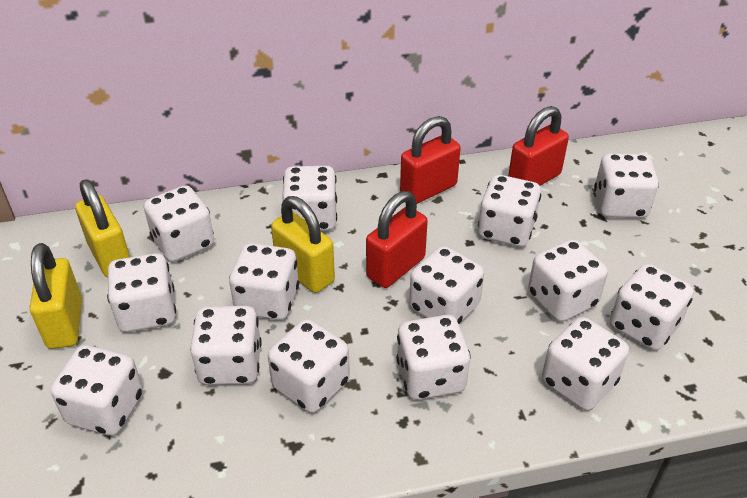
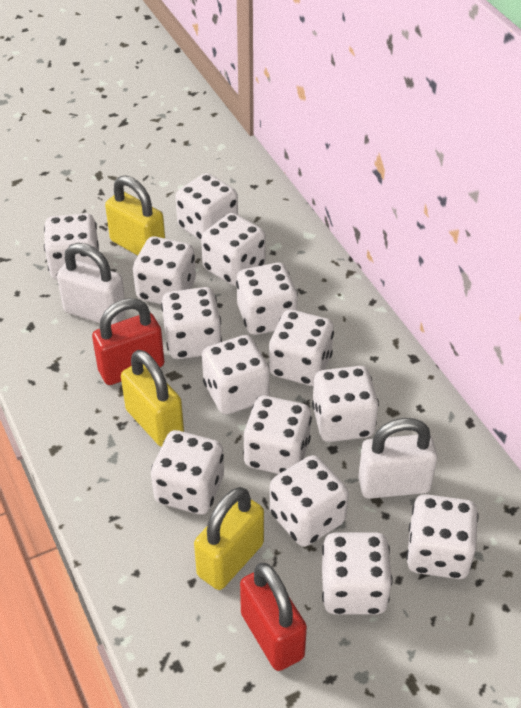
red padlock: 3 -> 2
white padlock: 0 -> 2

